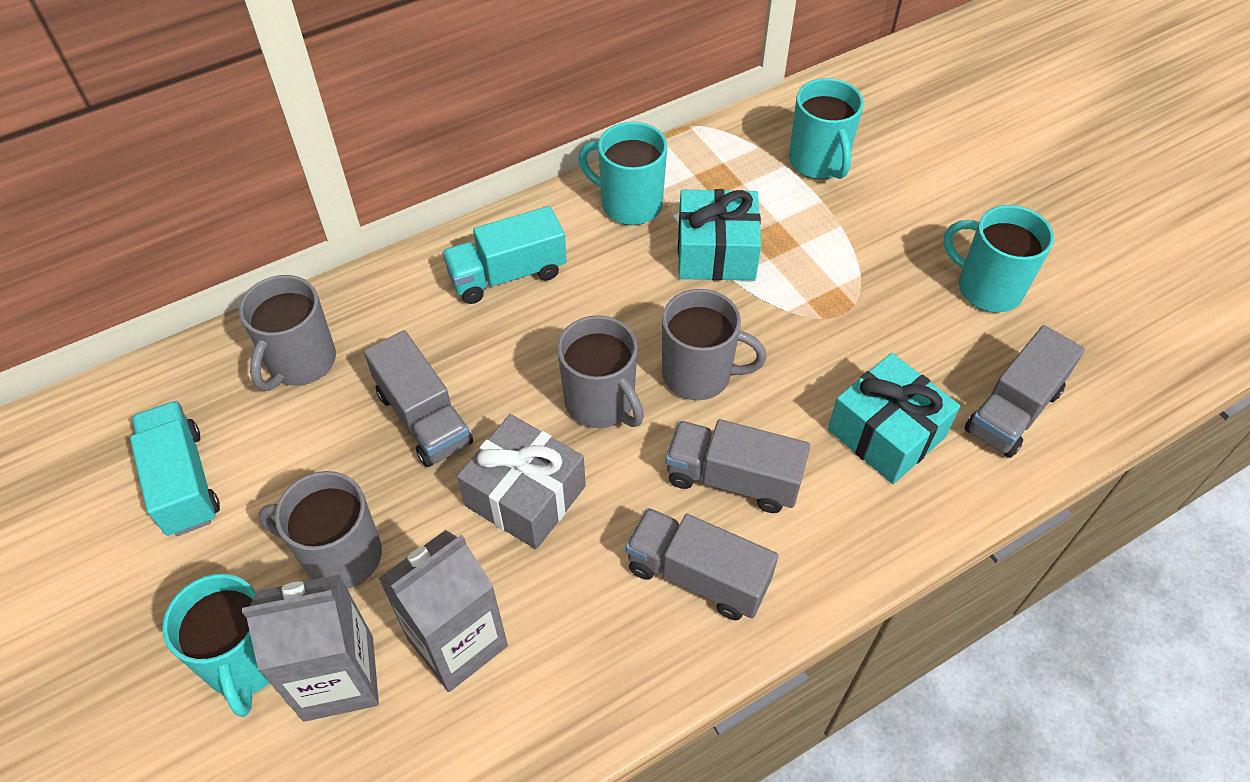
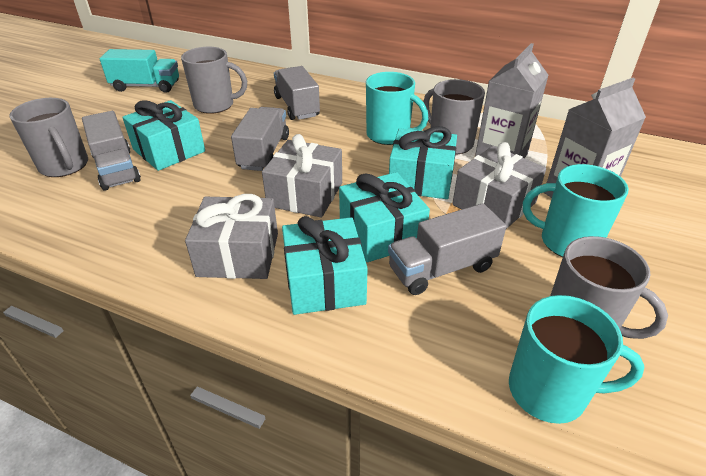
grey gift: 1 -> 3
turquoise gift: 2 -> 4
turquoise mug: 4 -> 3
turquoise truck: 2 -> 1

